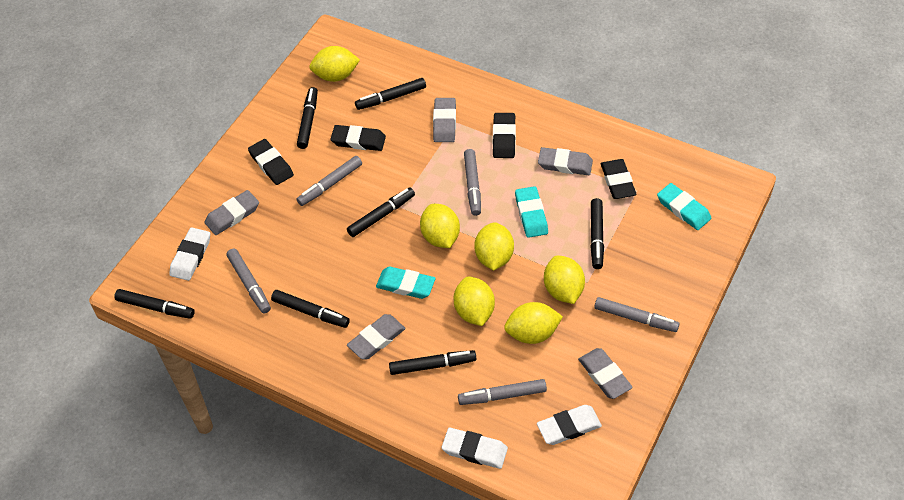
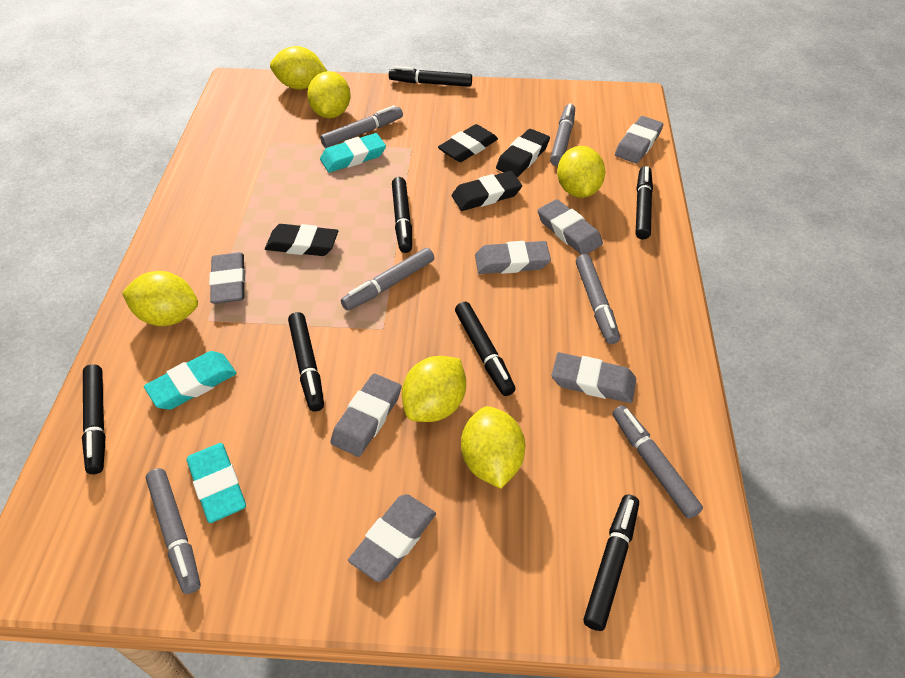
grey eraser: 5 -> 7
grey marker: 5 -> 6
white eraser: 3 -> 0

